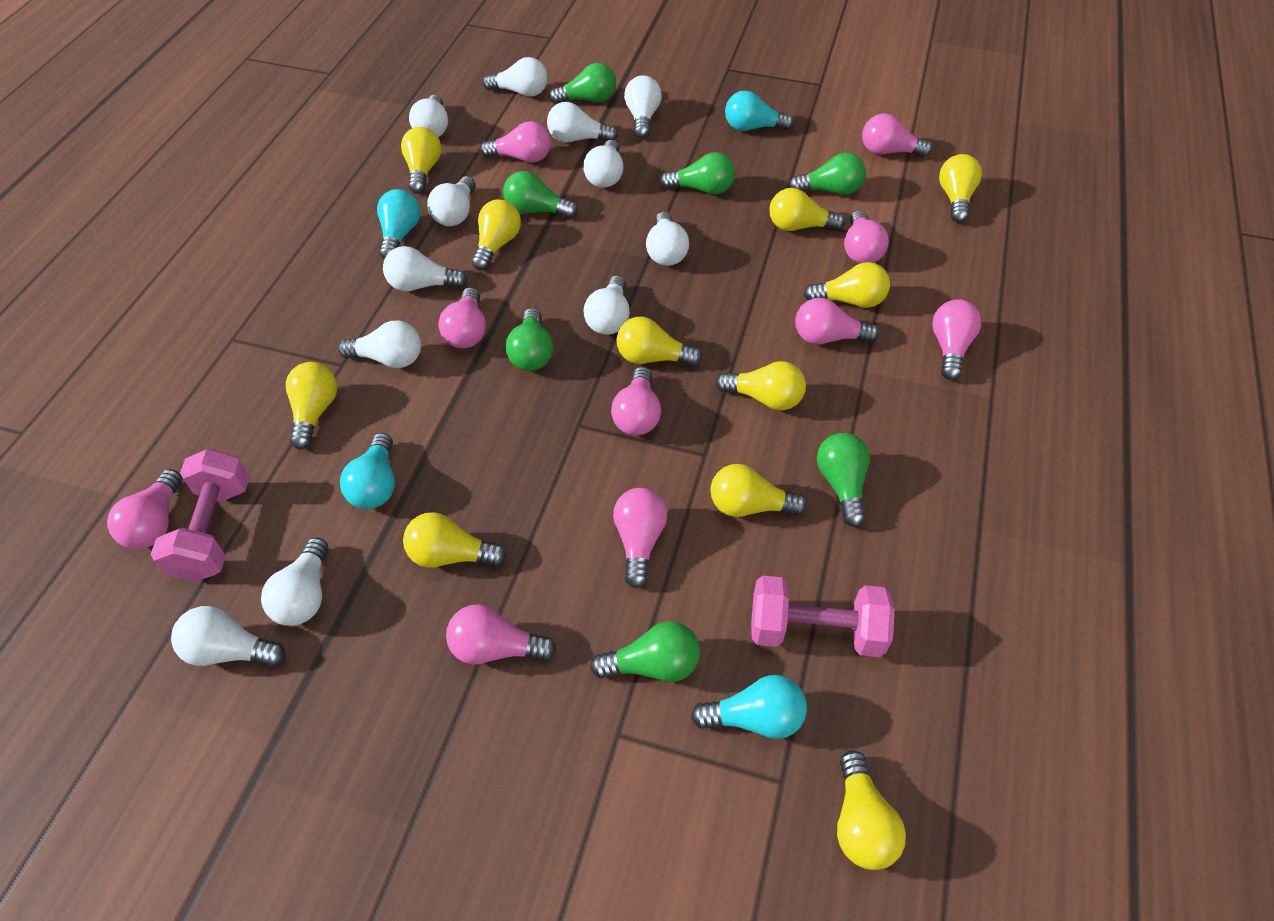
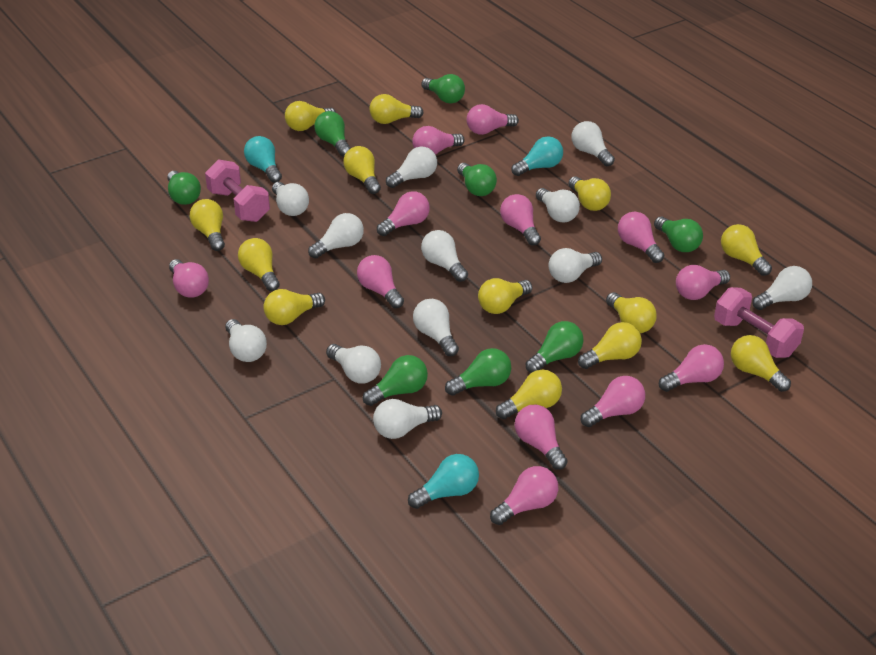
green light bulb: 7 -> 8
pink light bulb: 10 -> 12
turquoise light bulb: 4 -> 3
yellow light bulb: 11 -> 13

